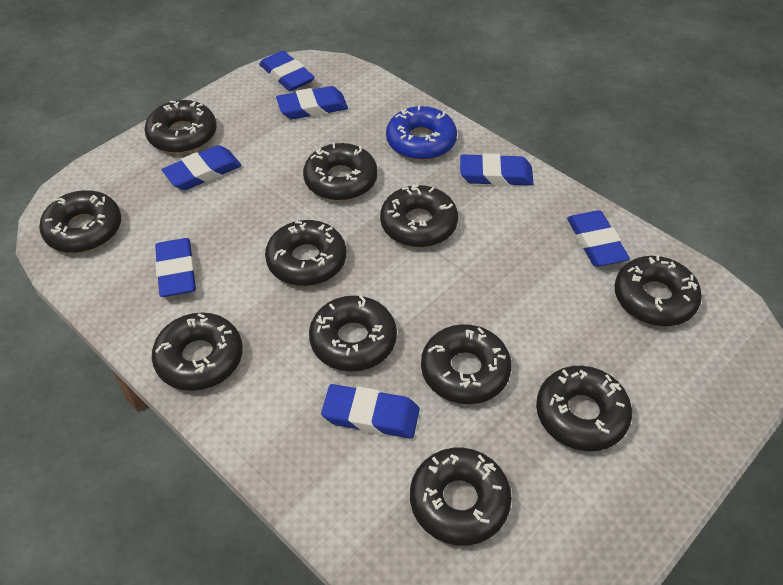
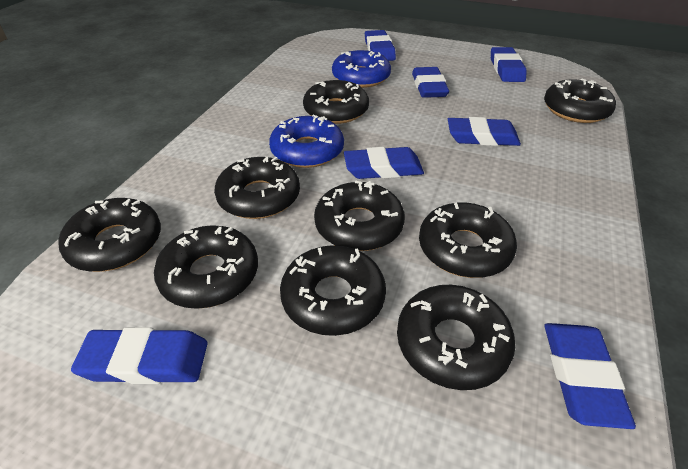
black donut: 11 -> 9
blue donut: 1 -> 2

